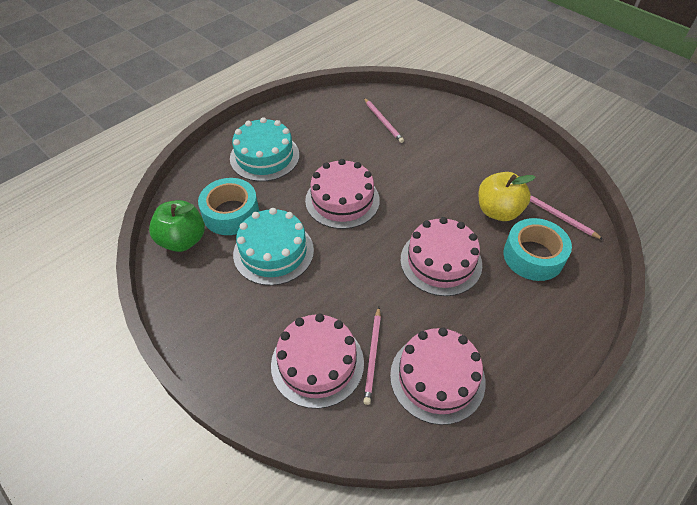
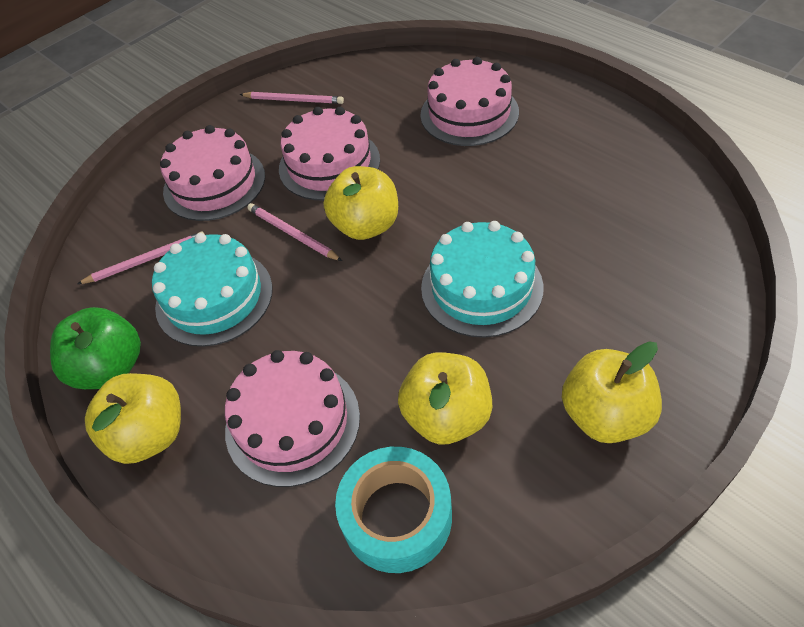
turquoise tape: 2 -> 1
yellow apple: 1 -> 4

